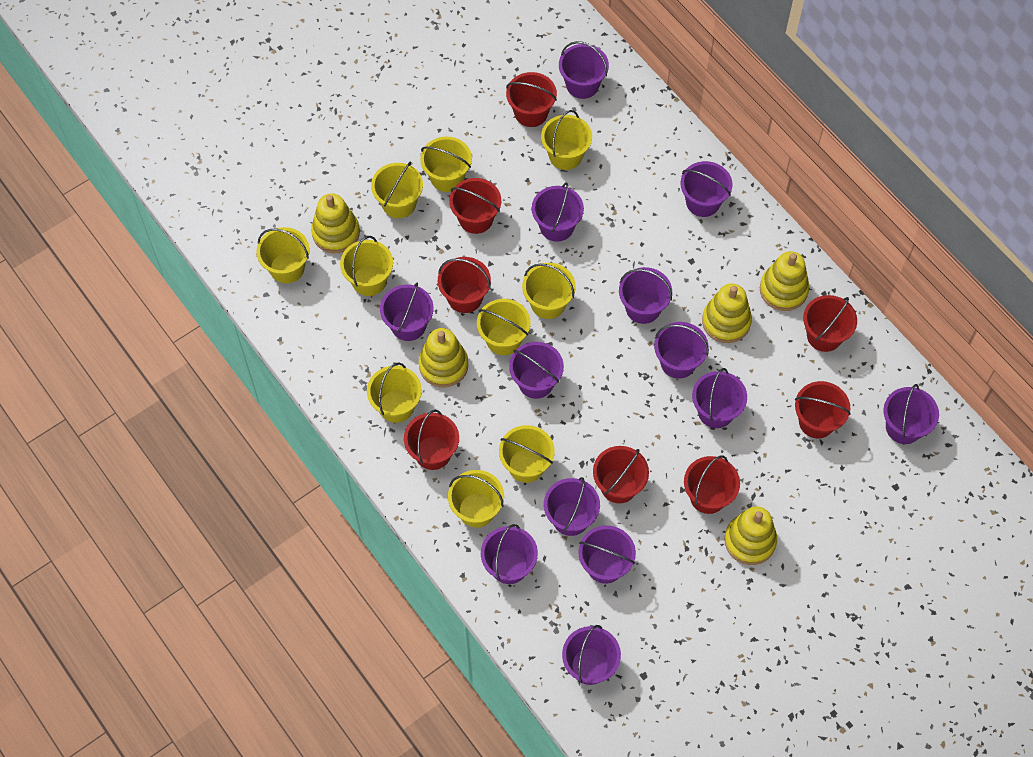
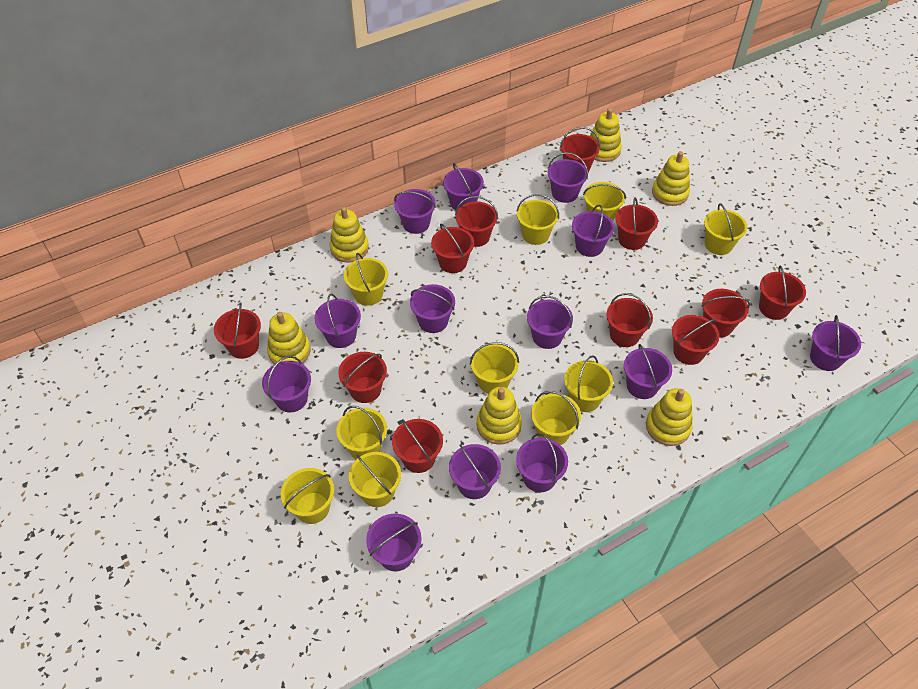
red bucket: 8 -> 11
yellow stacking toy: 5 -> 6

